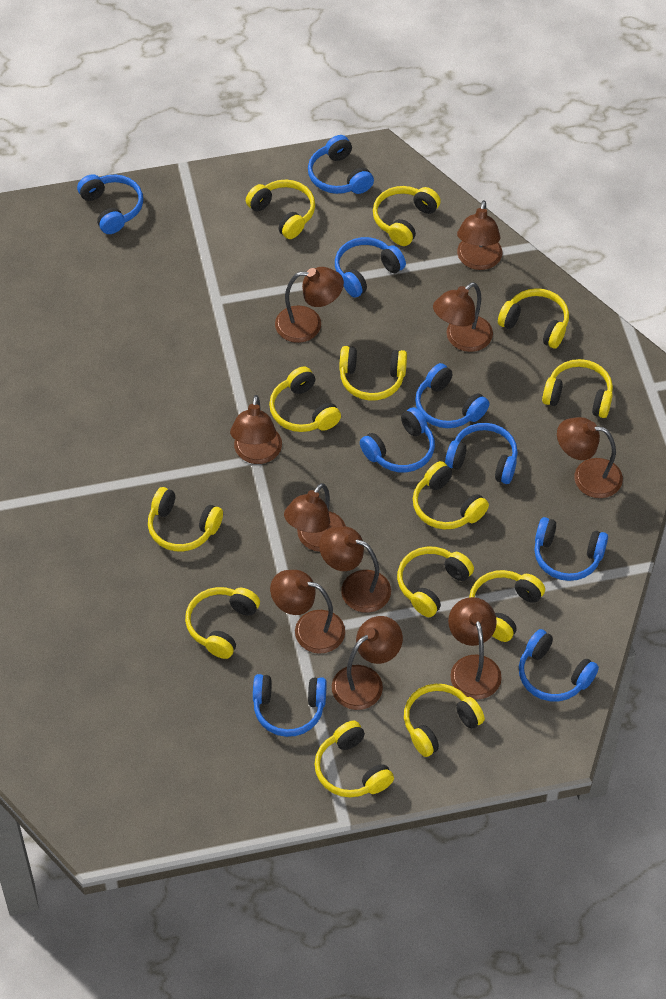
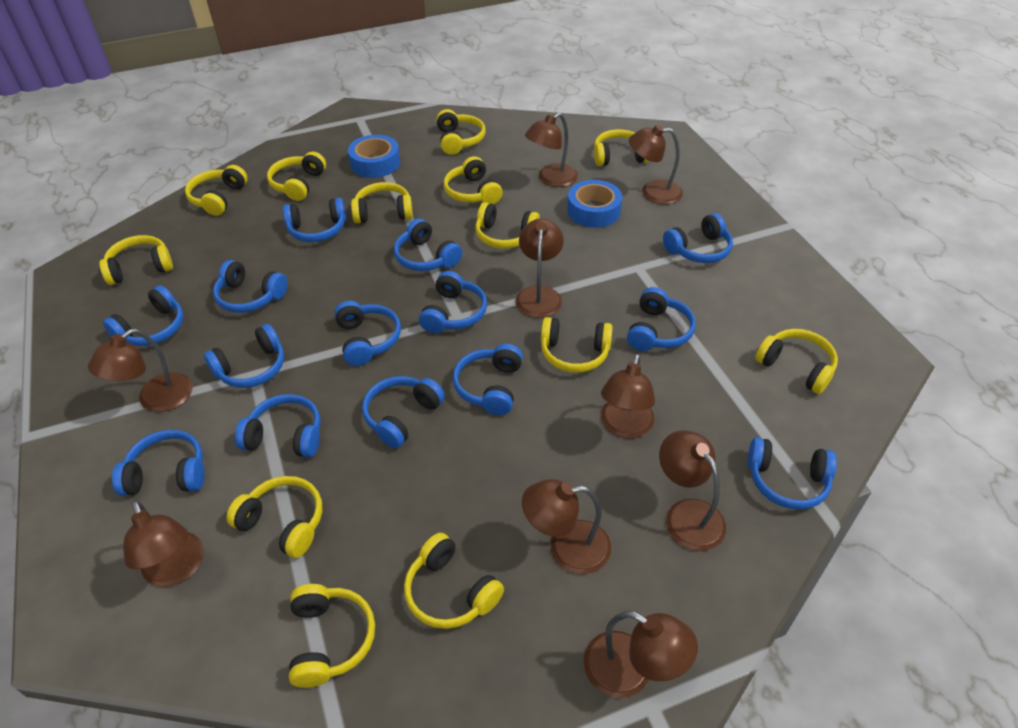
blue headphones: 9 -> 14
blue tape: 0 -> 2
brown lamp: 10 -> 9

